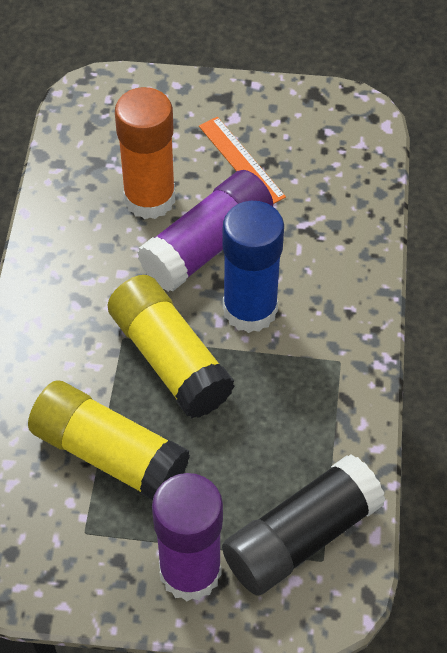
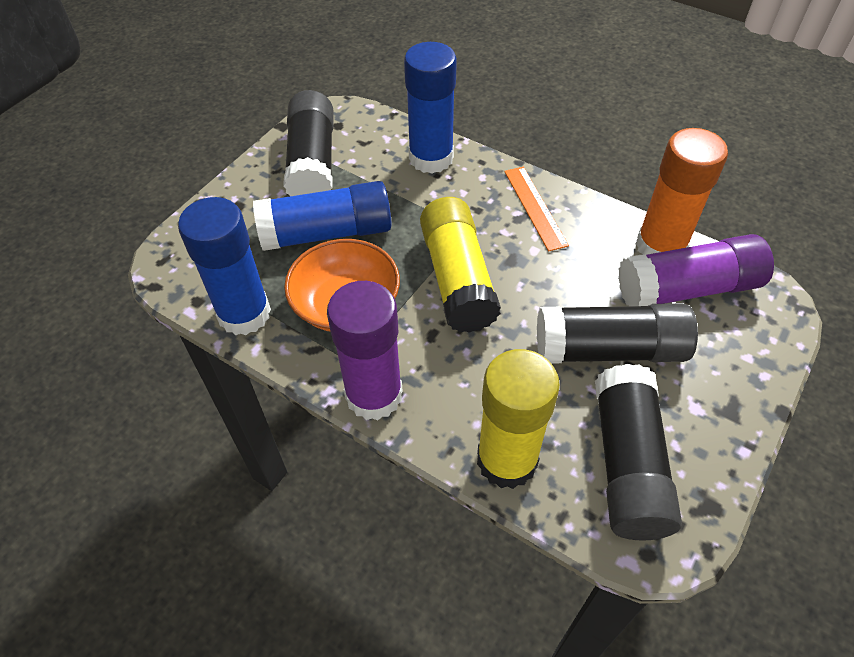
black glue stick: 1 -> 3
blue glue stick: 1 -> 3
orange bowl: 0 -> 1

